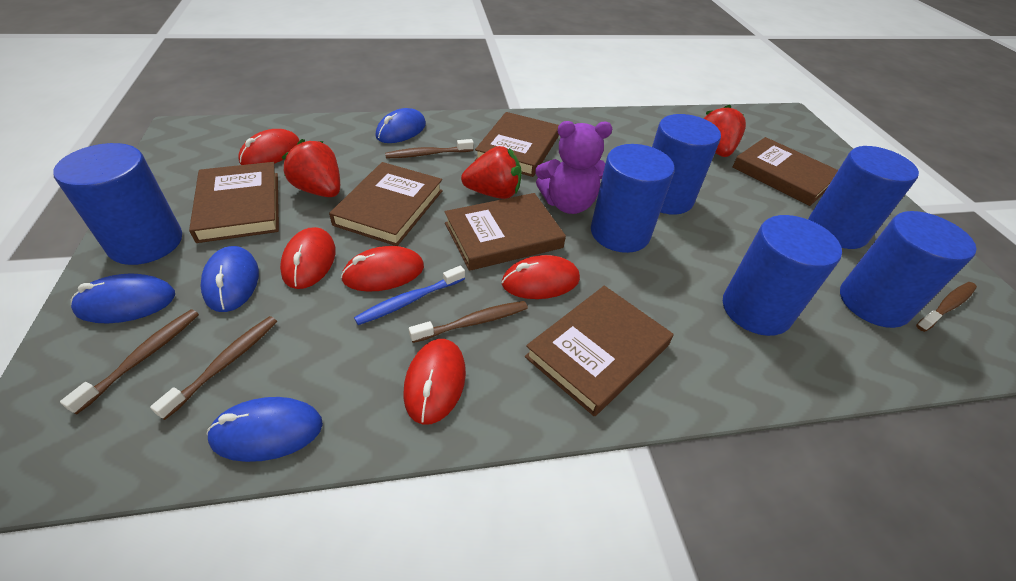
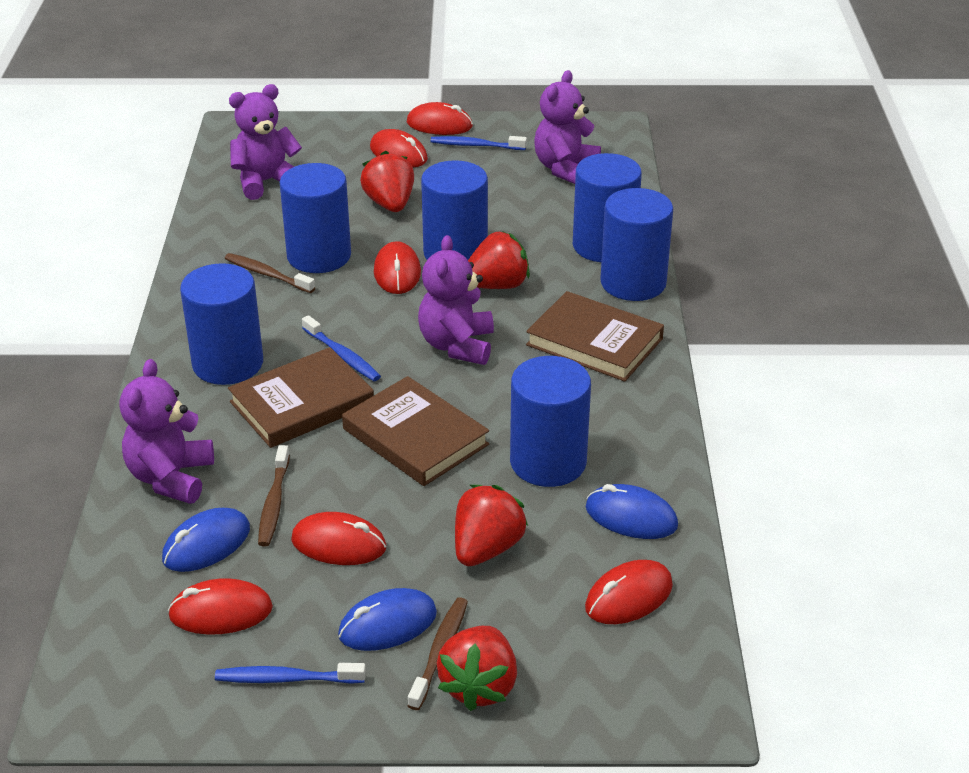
blue mouse: 4 -> 3
blue toothbrush: 1 -> 3
brown book: 6 -> 3
brown toothbrush: 5 -> 3
purple teddy bear: 1 -> 4
red mouse: 5 -> 6
red strawberry: 3 -> 4

